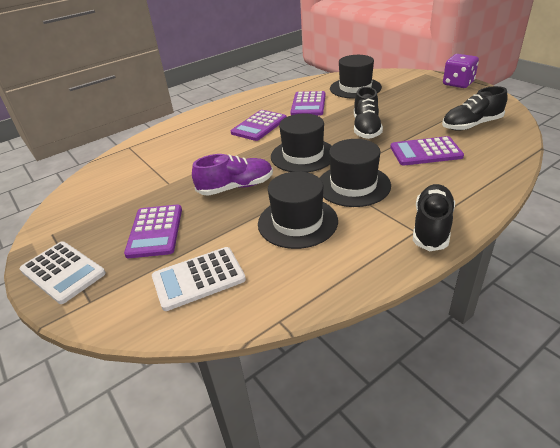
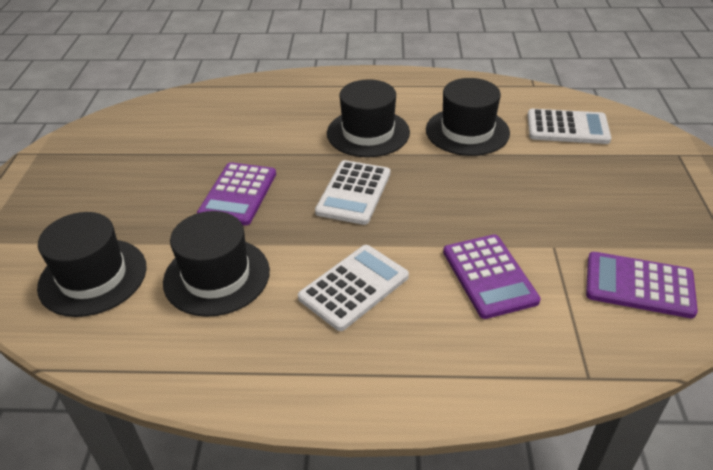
black shoe: 3 -> 0
purple calculator: 4 -> 3
purple dice: 1 -> 0
purple shoe: 1 -> 0
white calculator: 2 -> 3

